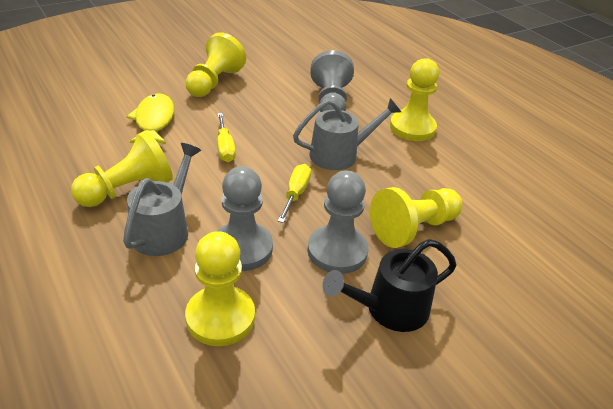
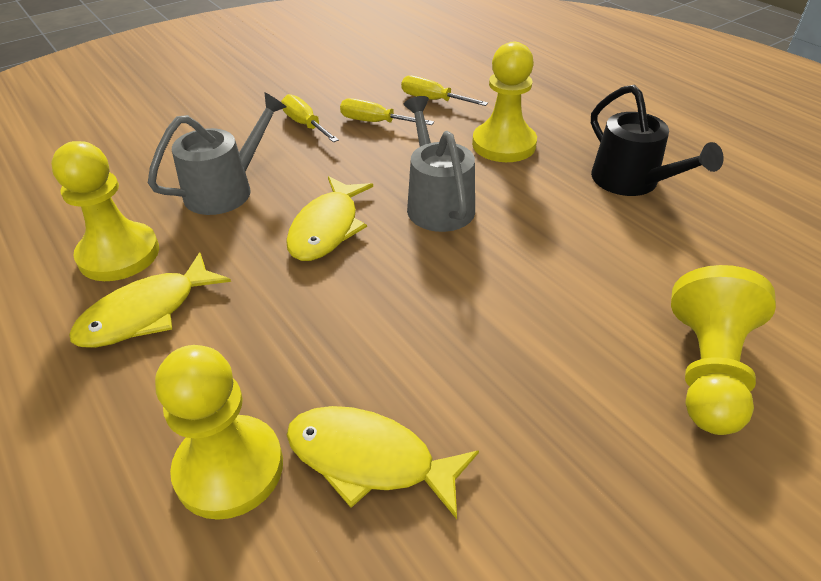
grey pawn: 3 -> 0
yellow fish: 1 -> 3
yellow pawn: 5 -> 4
yellow screwdriver: 2 -> 3

